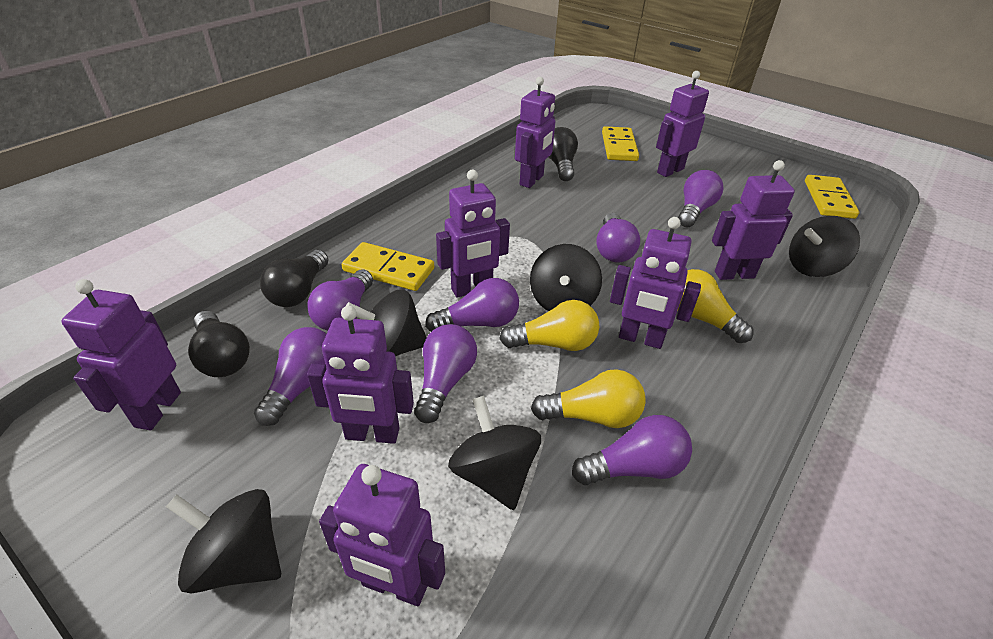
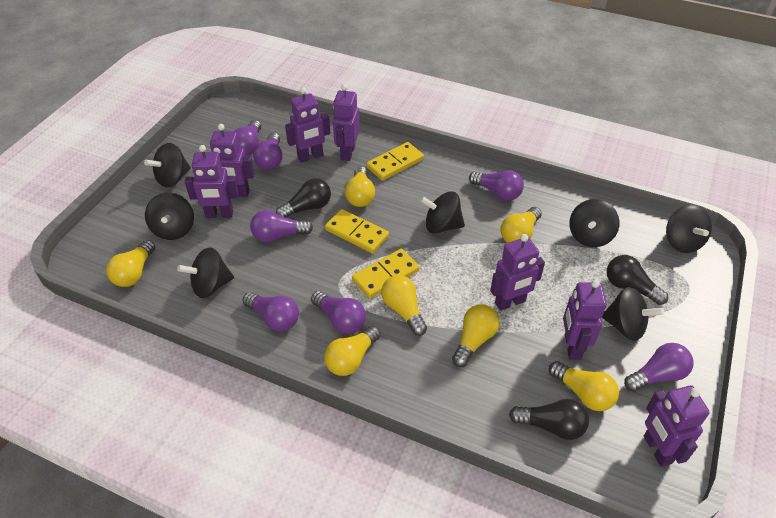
black spinning top: 5 -> 7
purple robot: 8 -> 7
yellow light bulb: 3 -> 7

